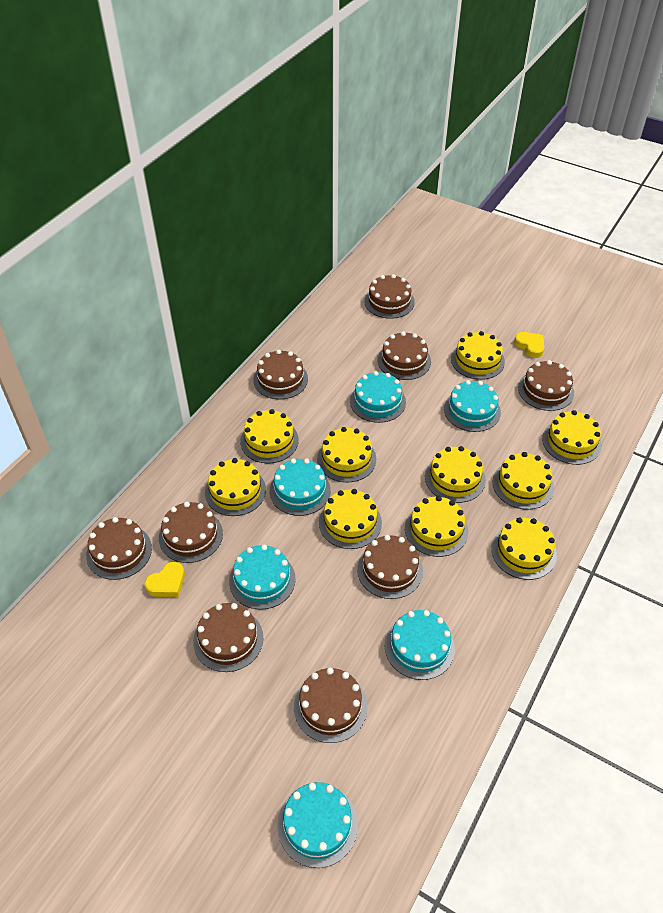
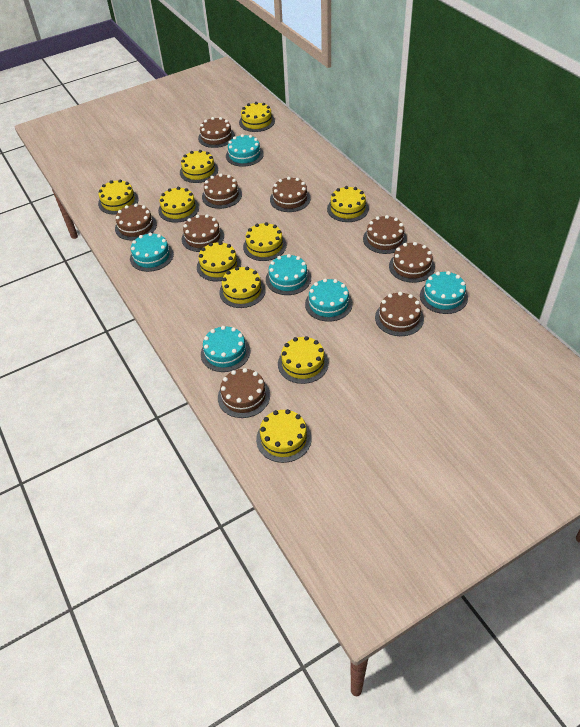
yellow heart: 2 -> 0

